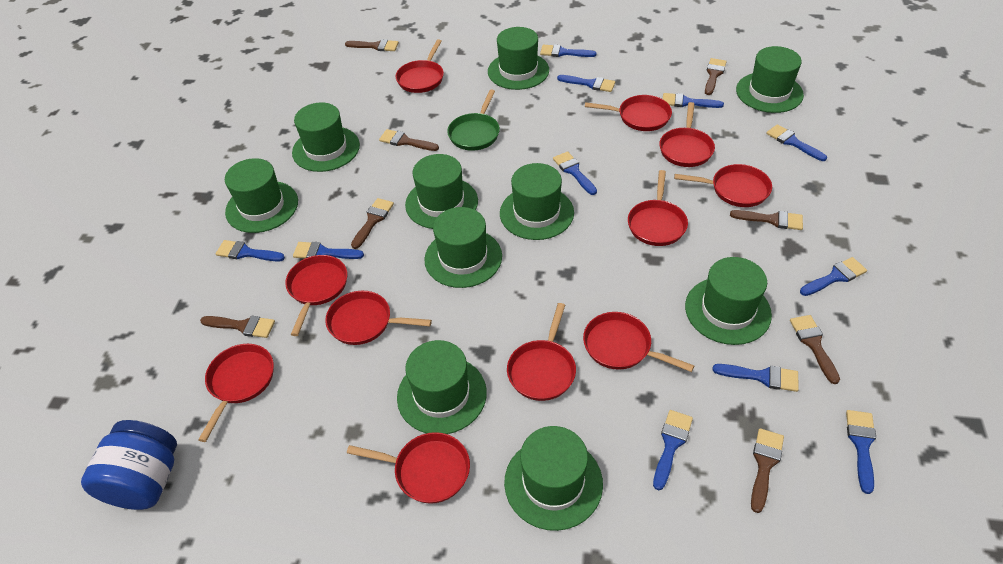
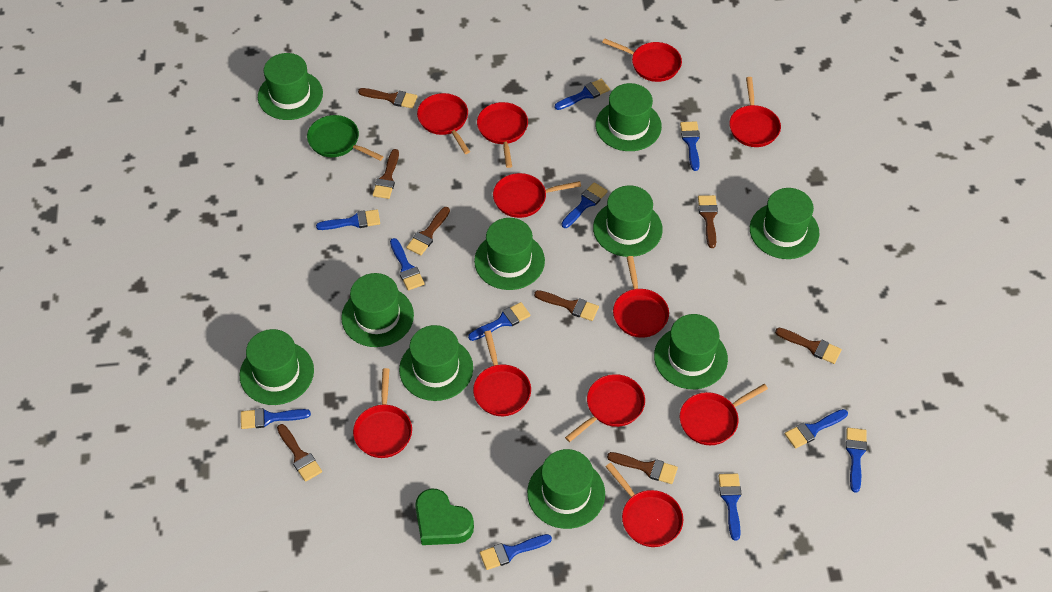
blue jar: 1 -> 0
green heart: 0 -> 1

